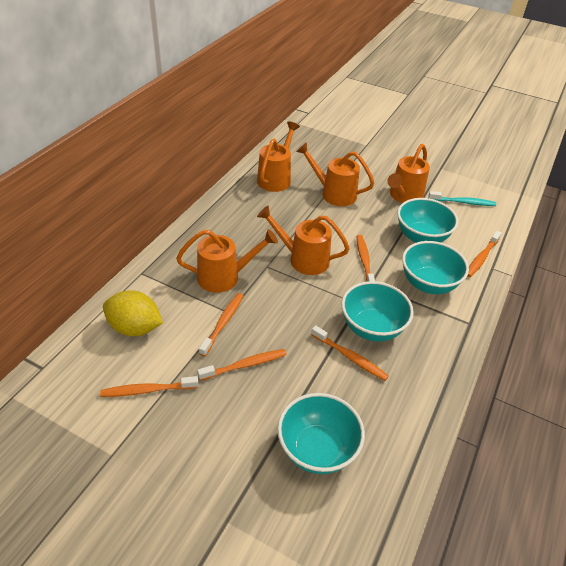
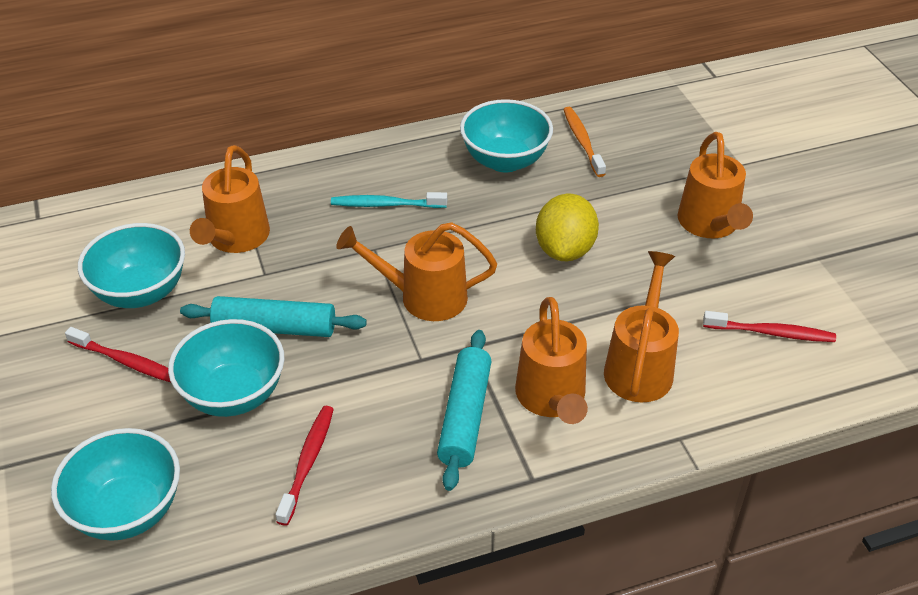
orange toothbrush: 6 -> 1
red toothbrush: 0 -> 3
turquoise rolling pin: 0 -> 2

